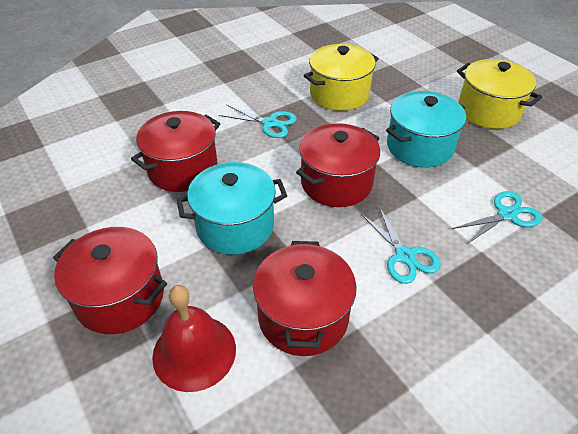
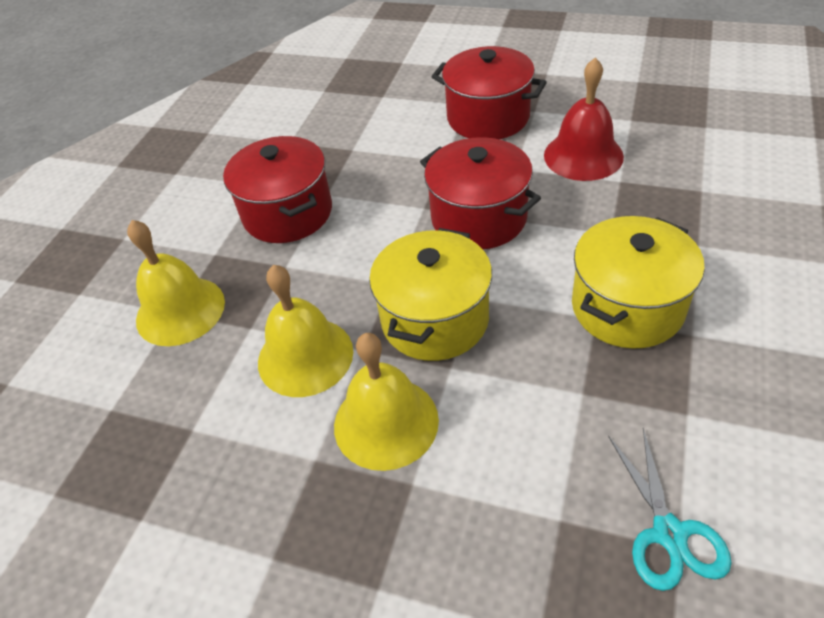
red pot: 4 -> 3
turquoise pot: 2 -> 0
turquoise scissors: 3 -> 1
yellow bell: 0 -> 3

